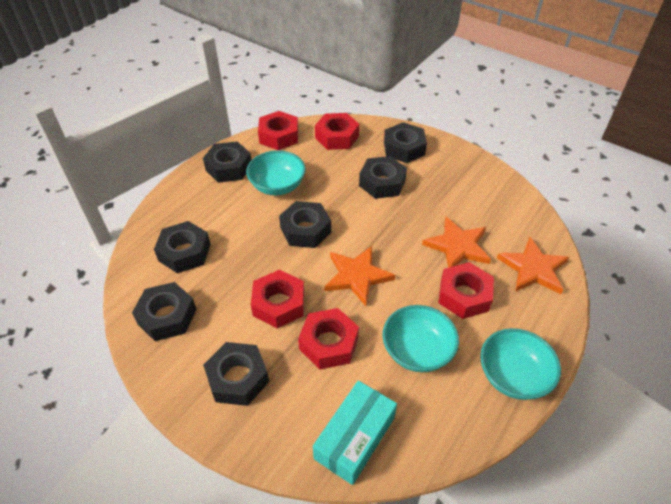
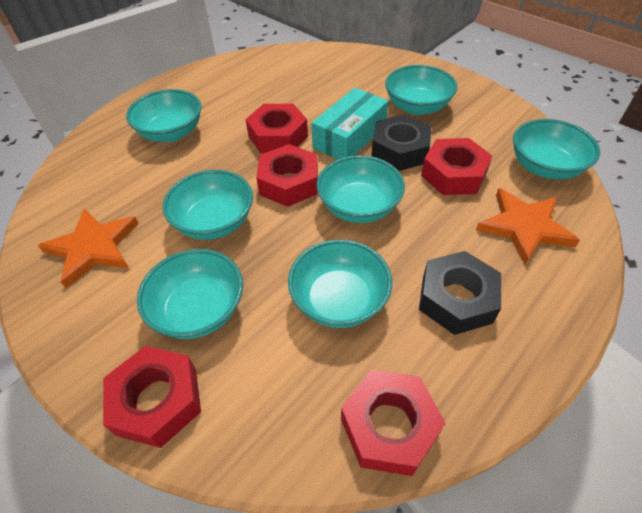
black nut: 7 -> 2
orange star: 3 -> 2
turquoise bowl: 3 -> 7

